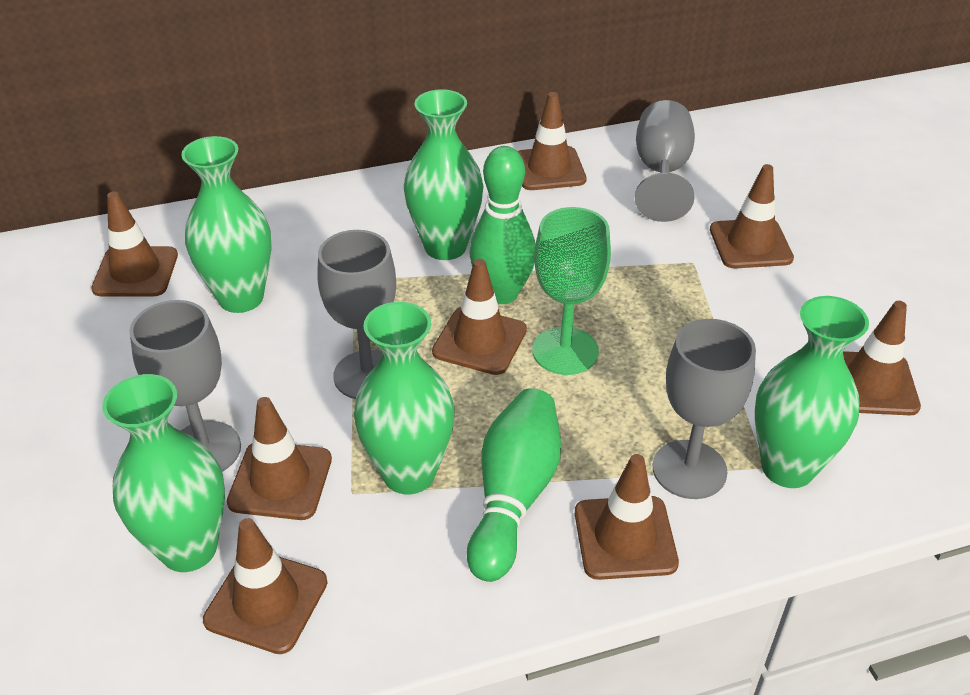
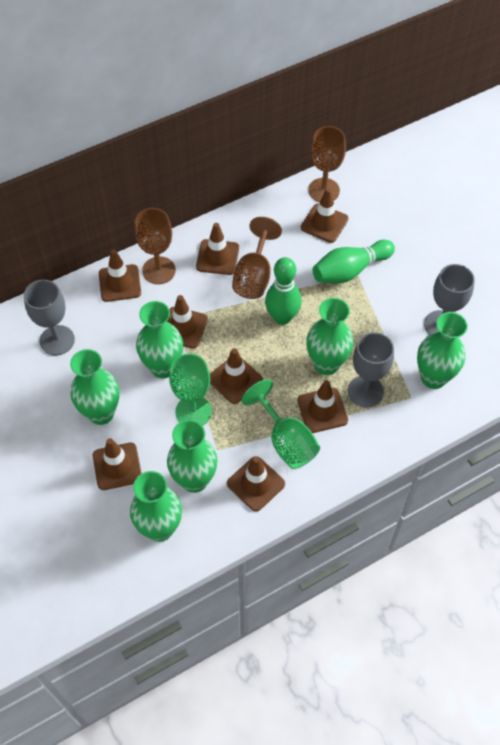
brown goblet: 0 -> 3
green goblet: 1 -> 2
green vase: 5 -> 6
grey goblet: 4 -> 3

